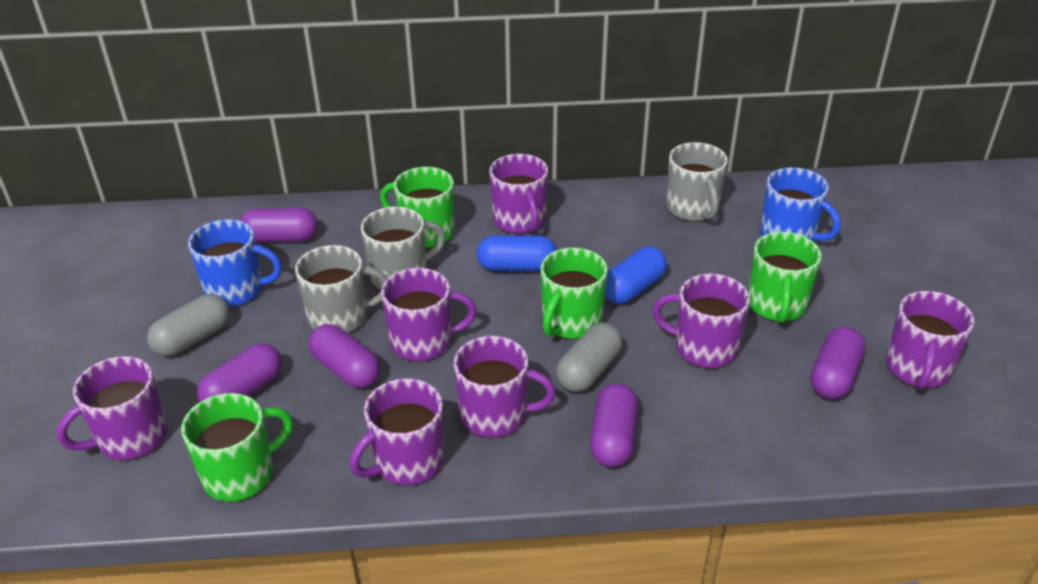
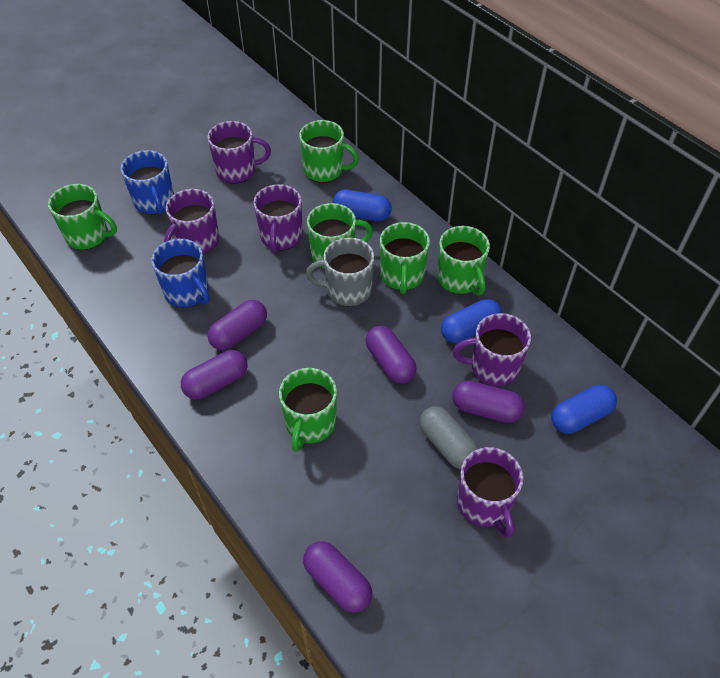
blue capsule: 2 -> 3
green mug: 4 -> 6
grey capsule: 2 -> 1
grey mug: 3 -> 1
purple mug: 7 -> 5

